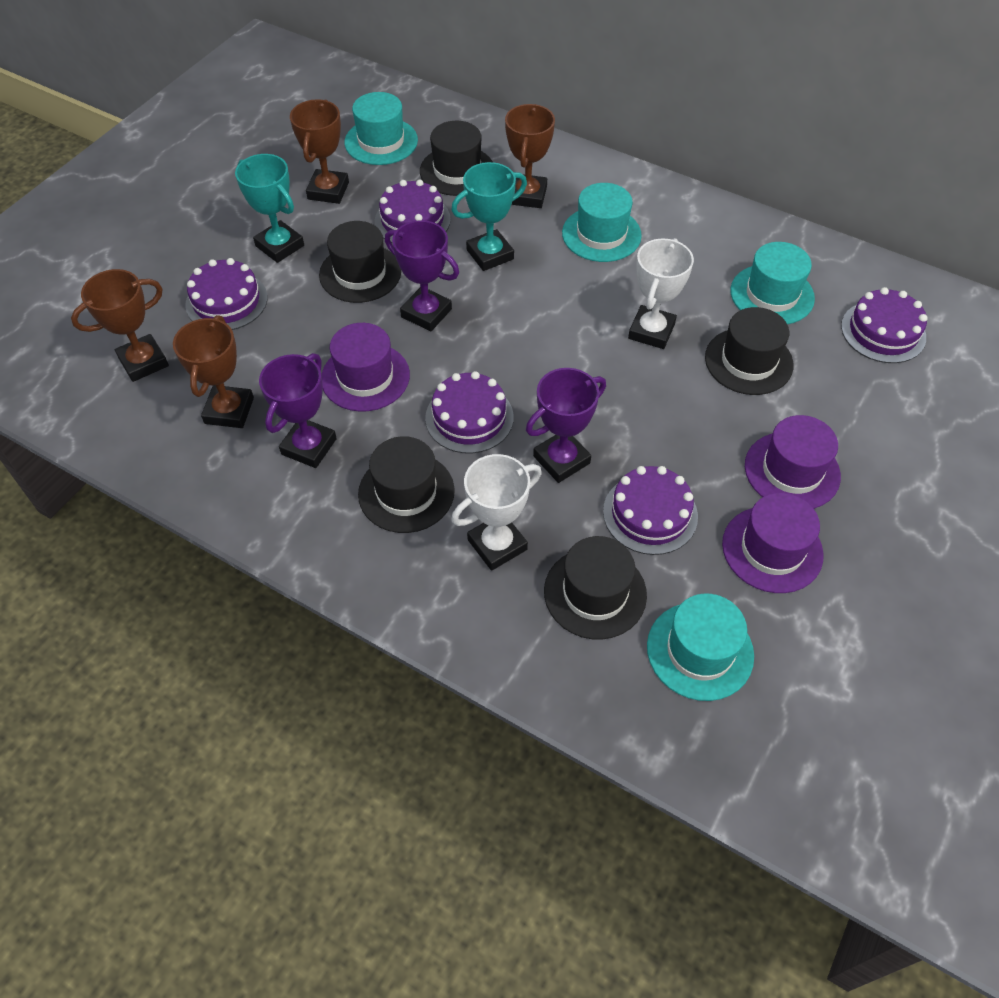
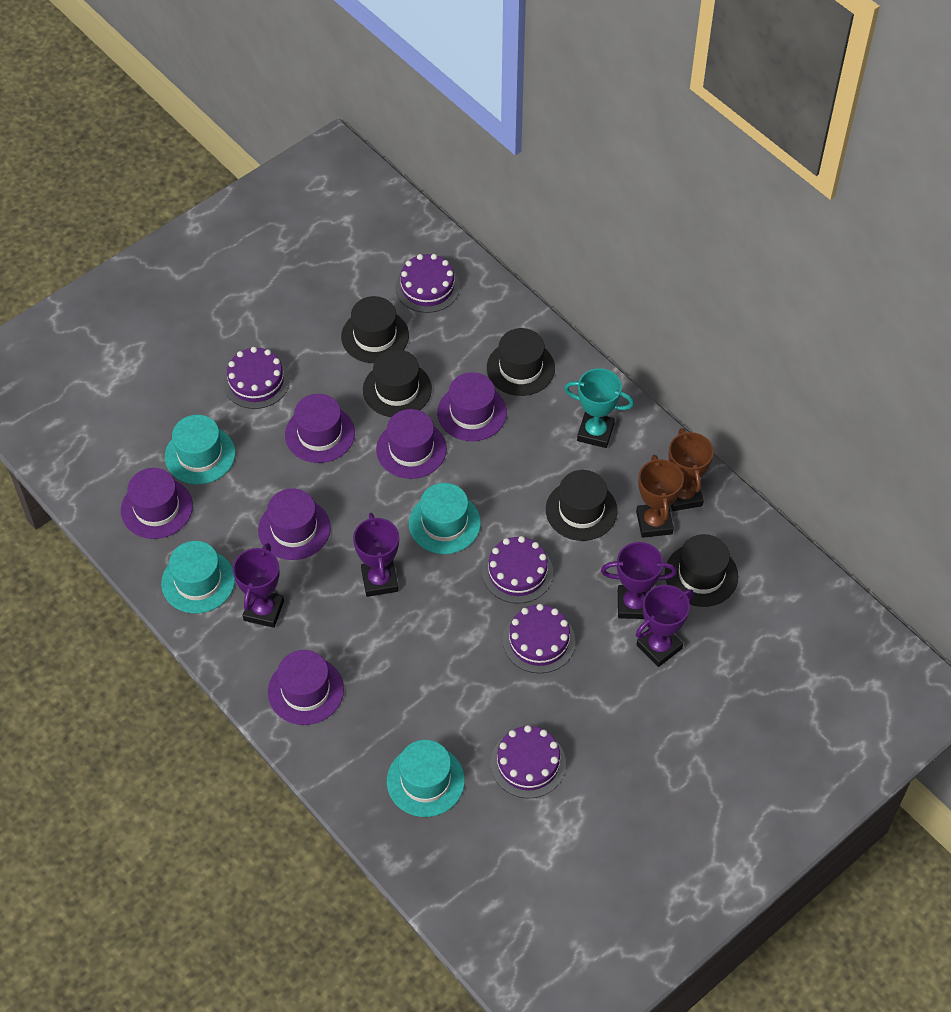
brown trophy: 4 -> 2
purple hat: 3 -> 6
purple trophy: 3 -> 4
turquoise trophy: 2 -> 1
white trophy: 2 -> 0

